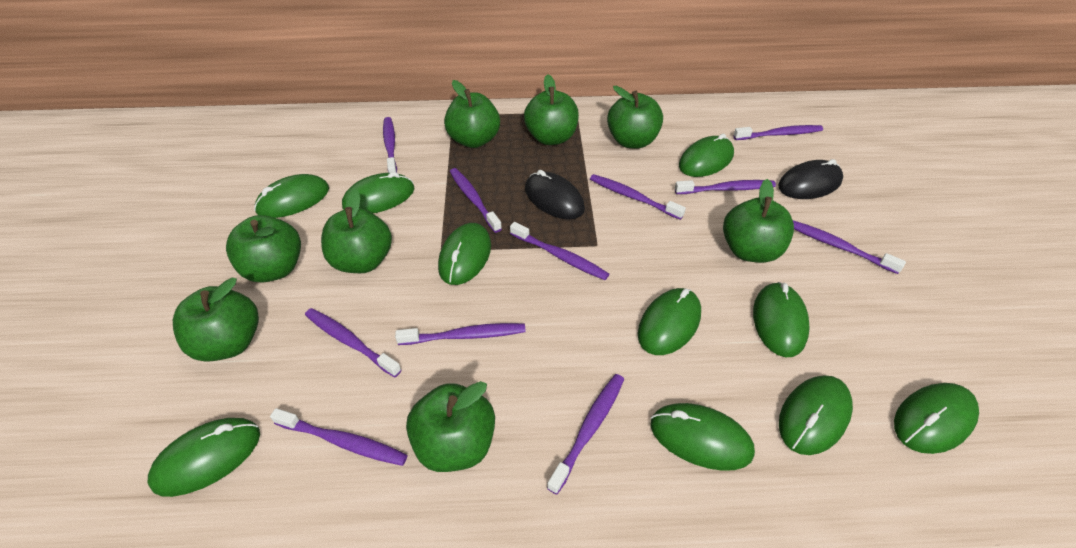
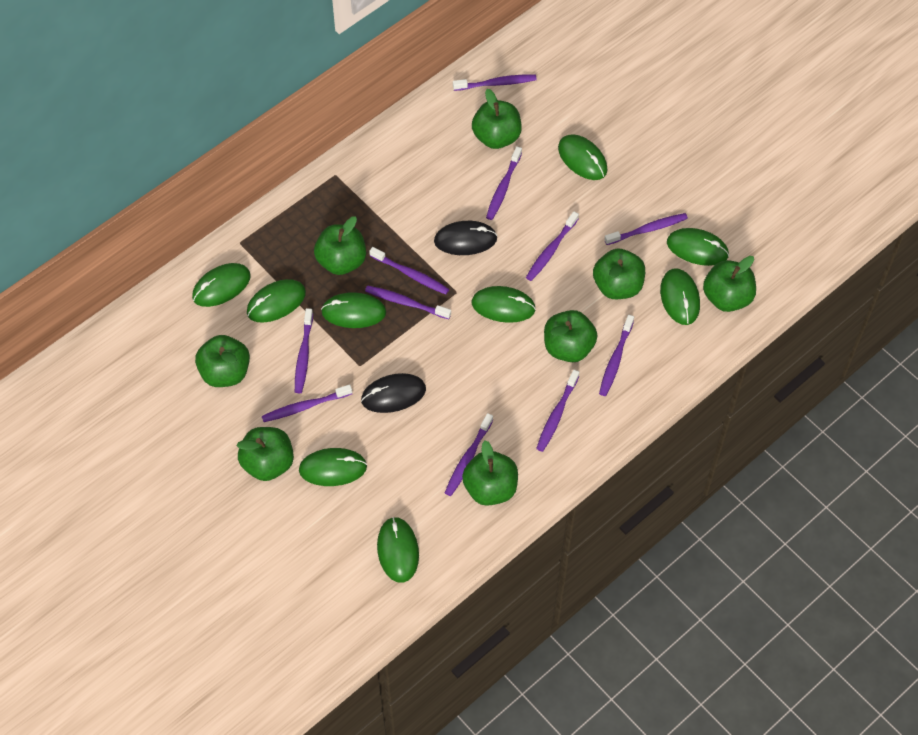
green mouse: 10 -> 9

